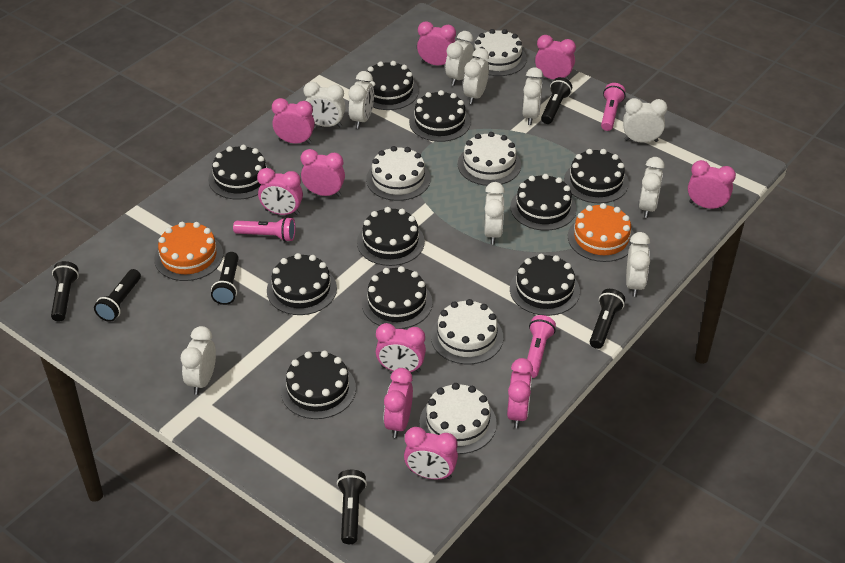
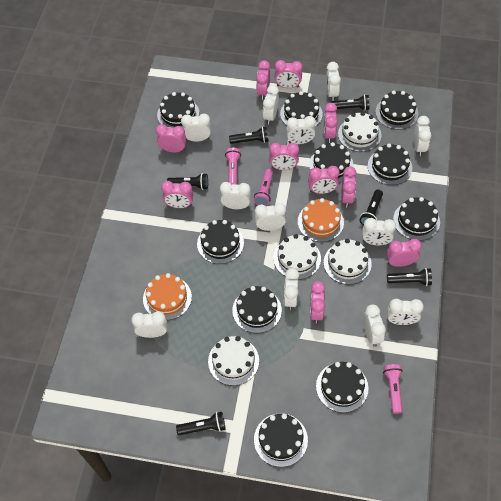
white cake: 5 -> 4
white clock: 10 -> 12

